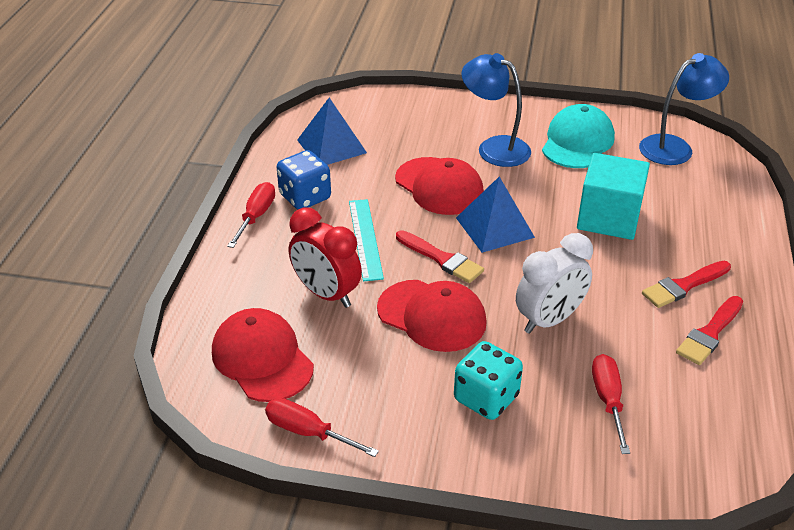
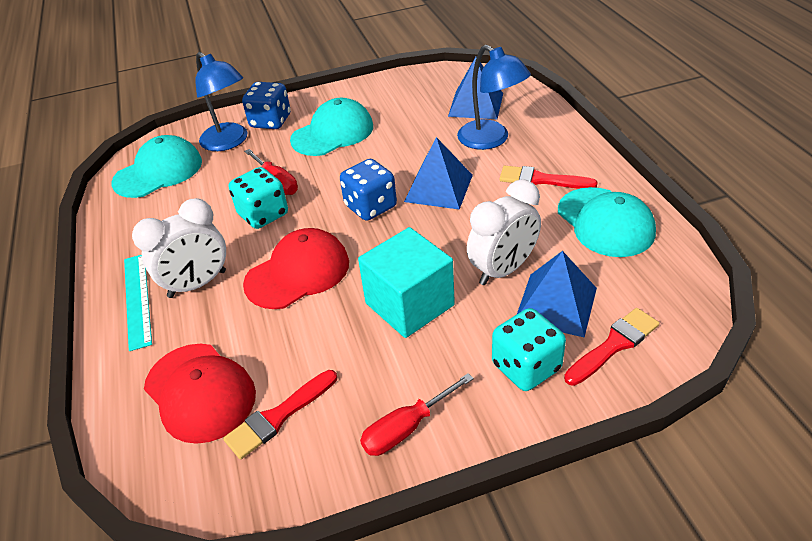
blue dice: 1 -> 2
blue pyramid: 2 -> 3
red cap: 3 -> 2
red clock: 1 -> 0
red screwdriver: 3 -> 2
turquoise cap: 1 -> 3
turquoise dice: 1 -> 2
white clock: 1 -> 2

